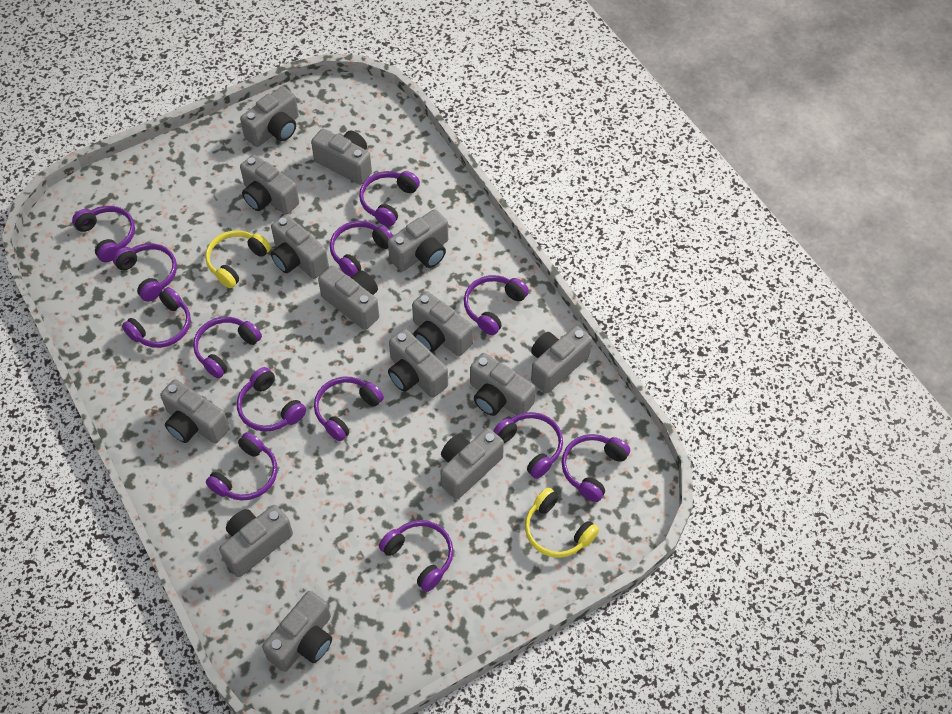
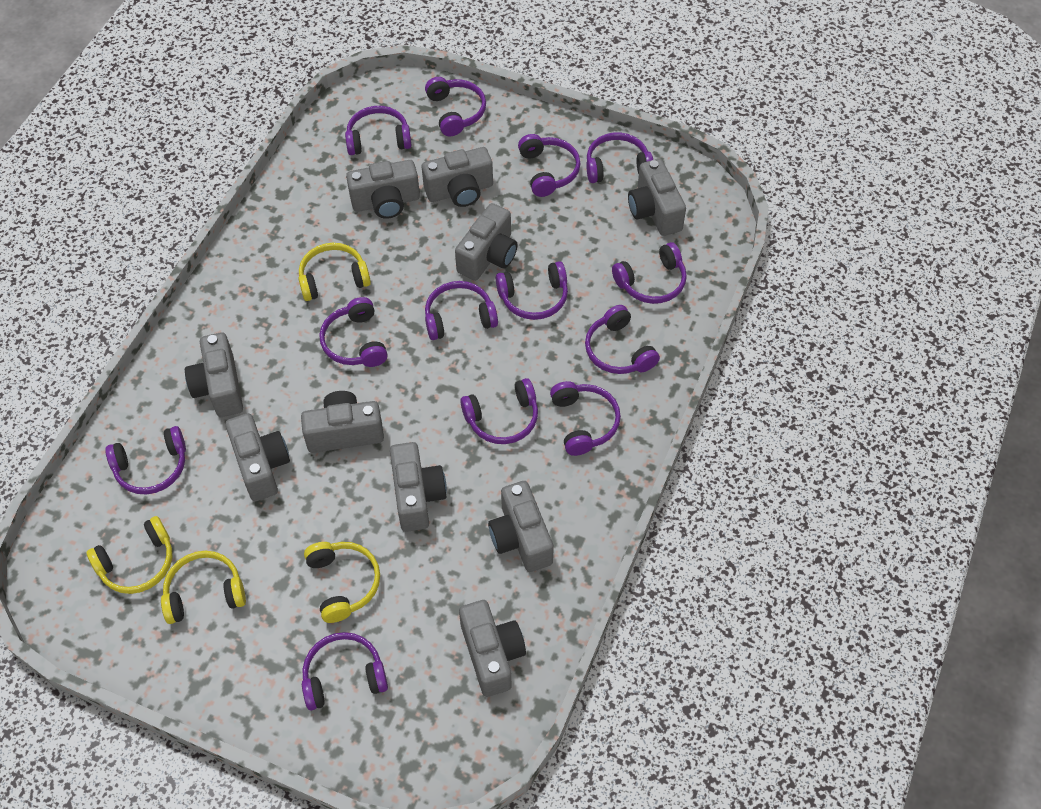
grey camera: 14 -> 10
yellow headphones: 2 -> 4

